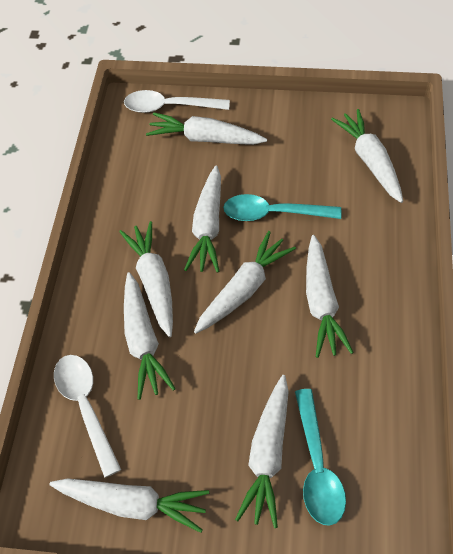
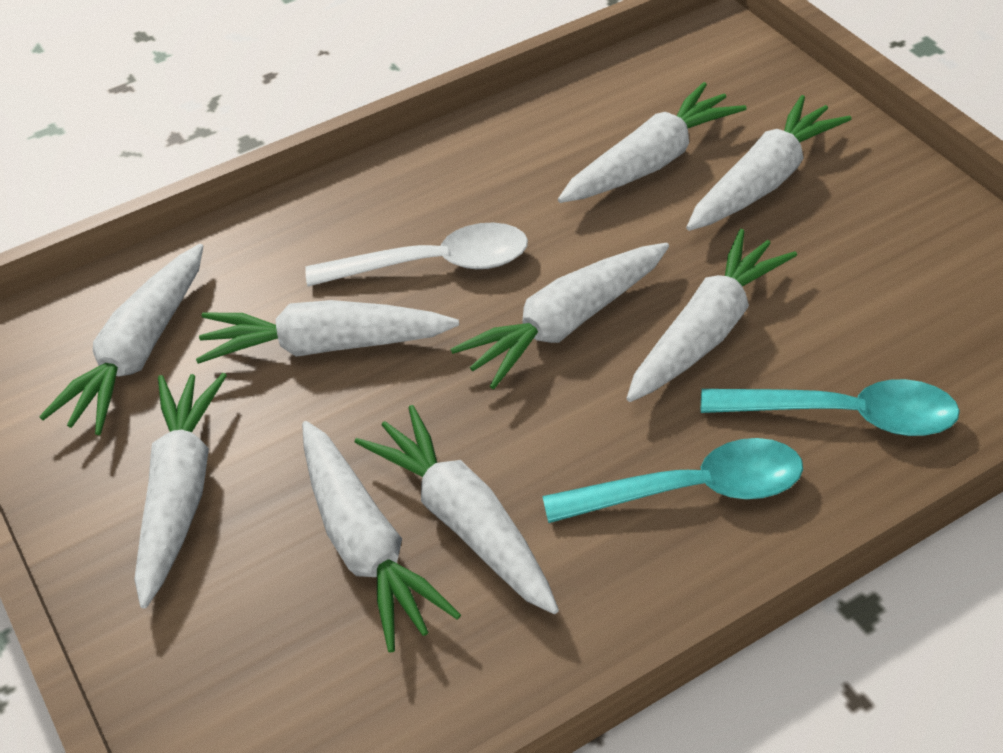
white spoon: 2 -> 1

